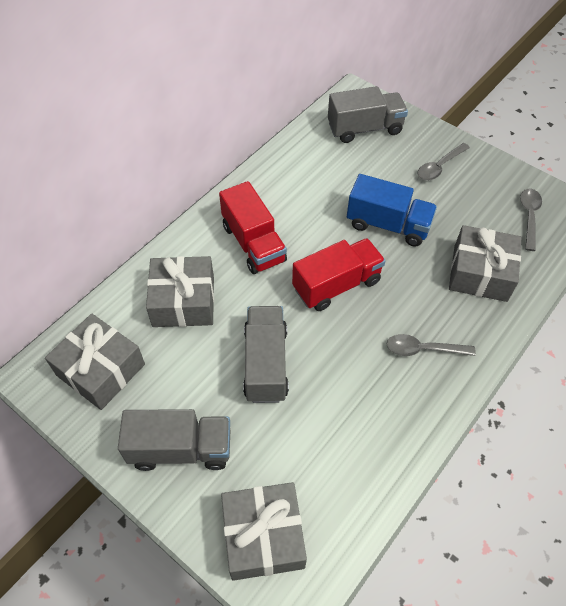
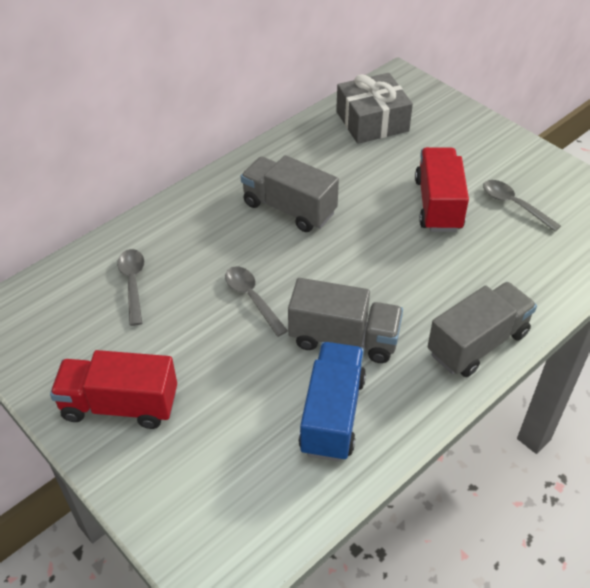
grey gift: 4 -> 1

